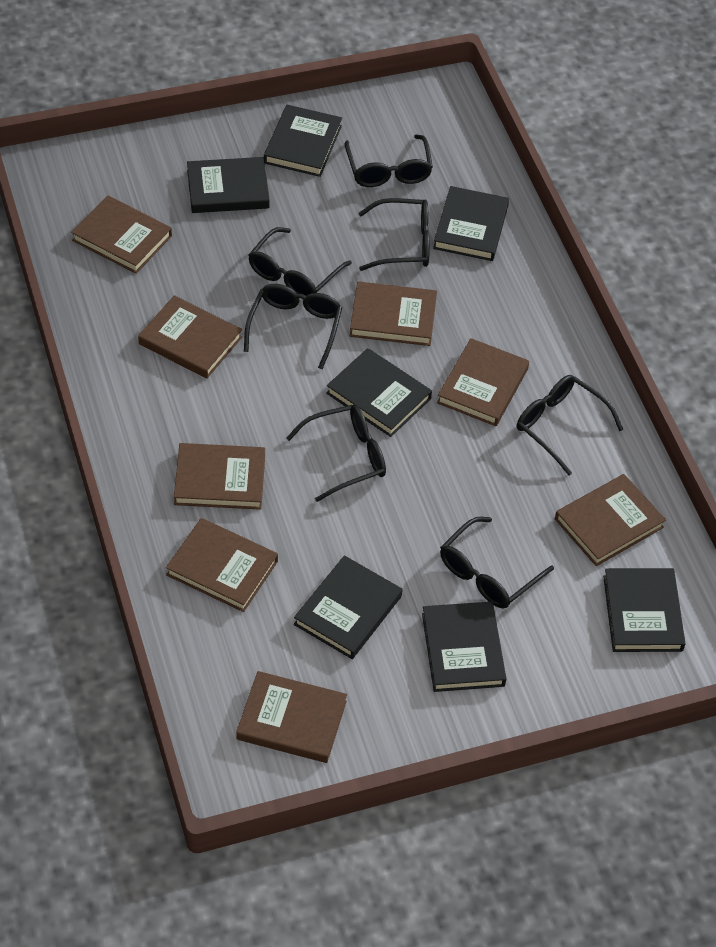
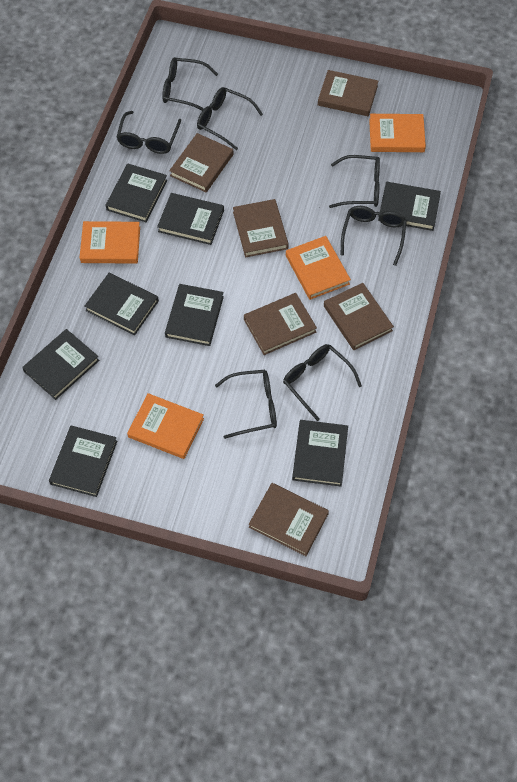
black book: 7 -> 8
brown book: 8 -> 6
orange book: 0 -> 4

